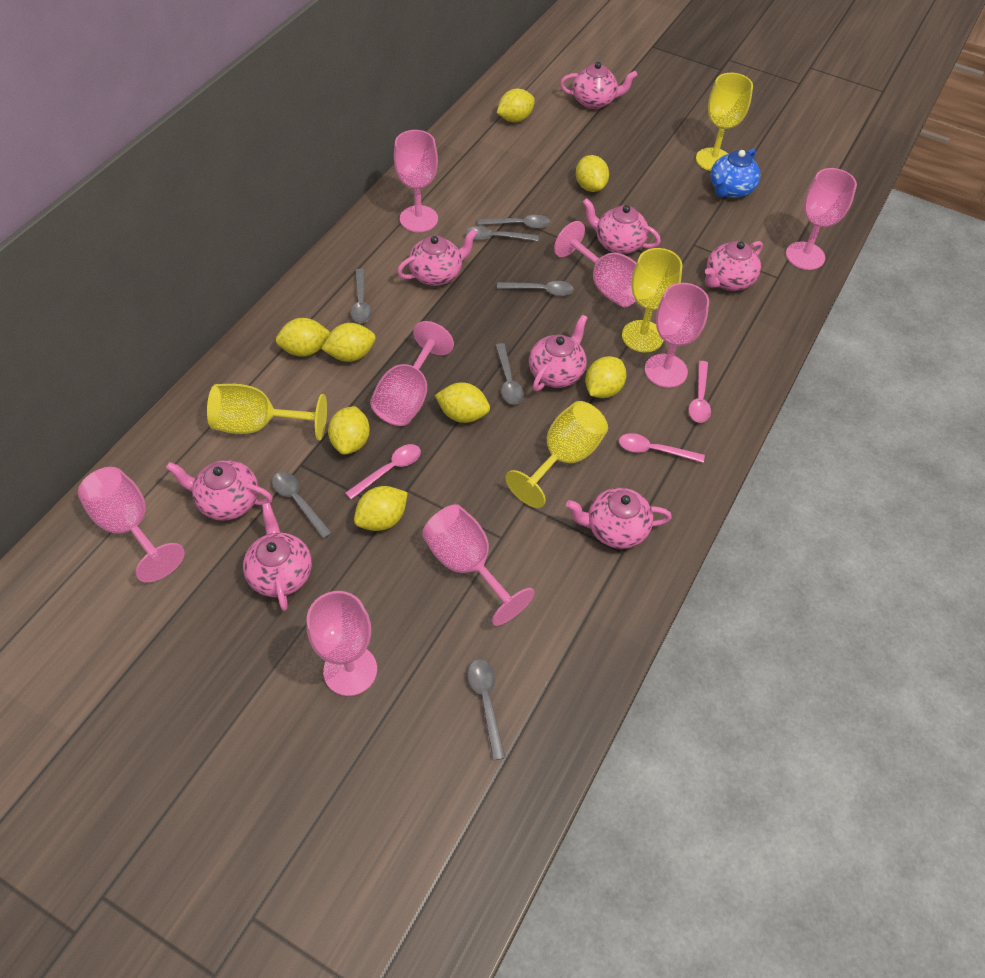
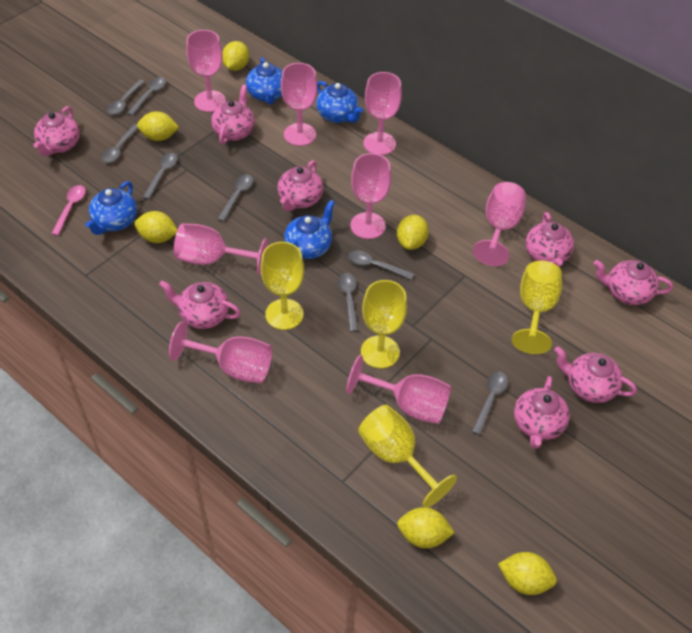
blue teapot: 1 -> 4
grey spoon: 7 -> 8
pink spoon: 3 -> 1
yellow lemon: 8 -> 6

